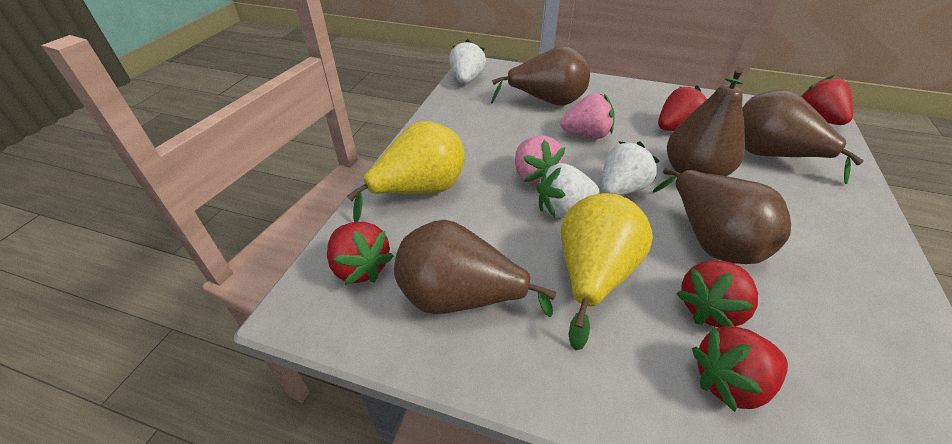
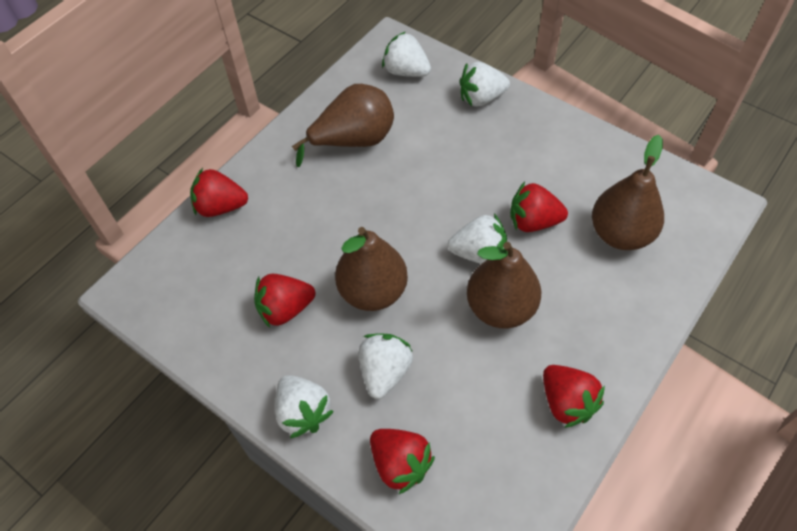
brown pear: 5 -> 4
pink strawberry: 2 -> 0
white strawberry: 3 -> 5
yellow pear: 2 -> 0

